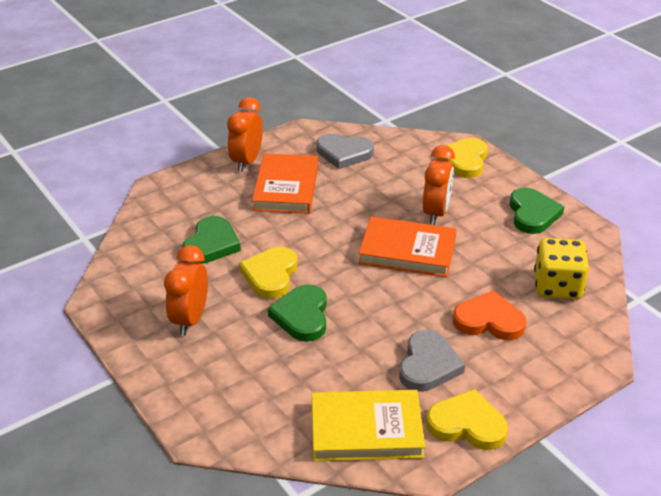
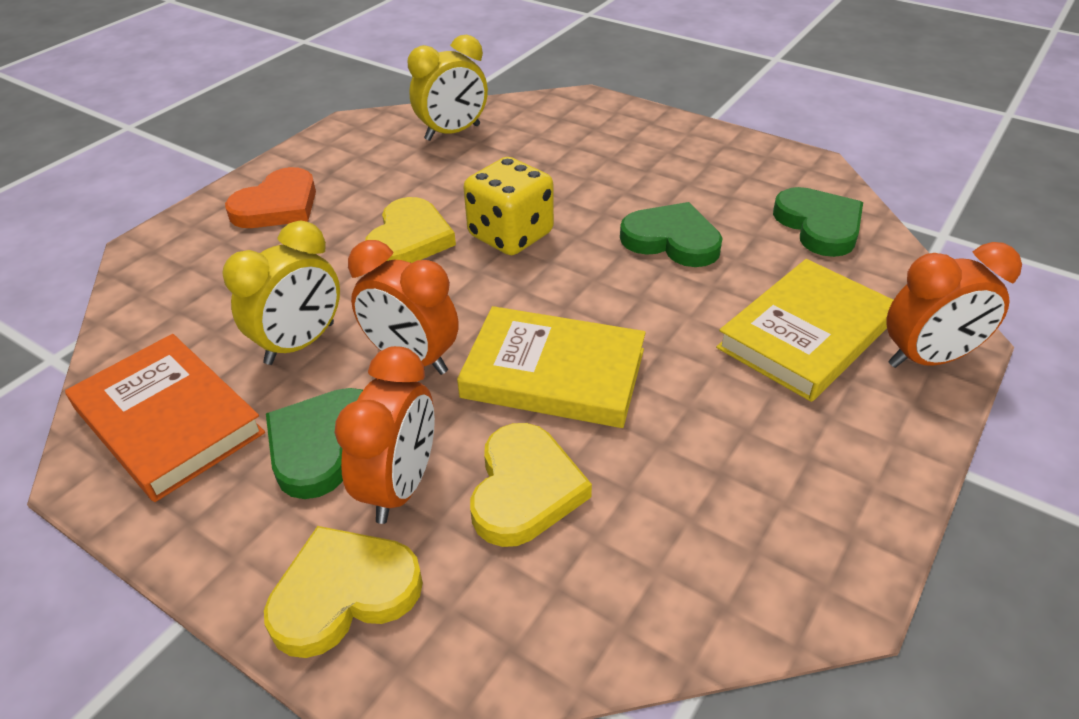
grey heart: 2 -> 0
orange book: 2 -> 1
yellow book: 1 -> 2
yellow clock: 0 -> 2

